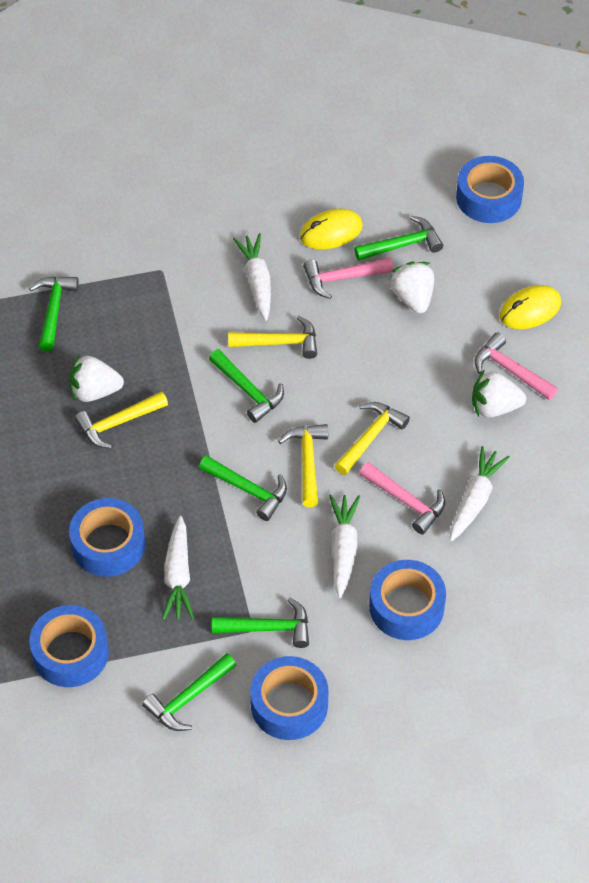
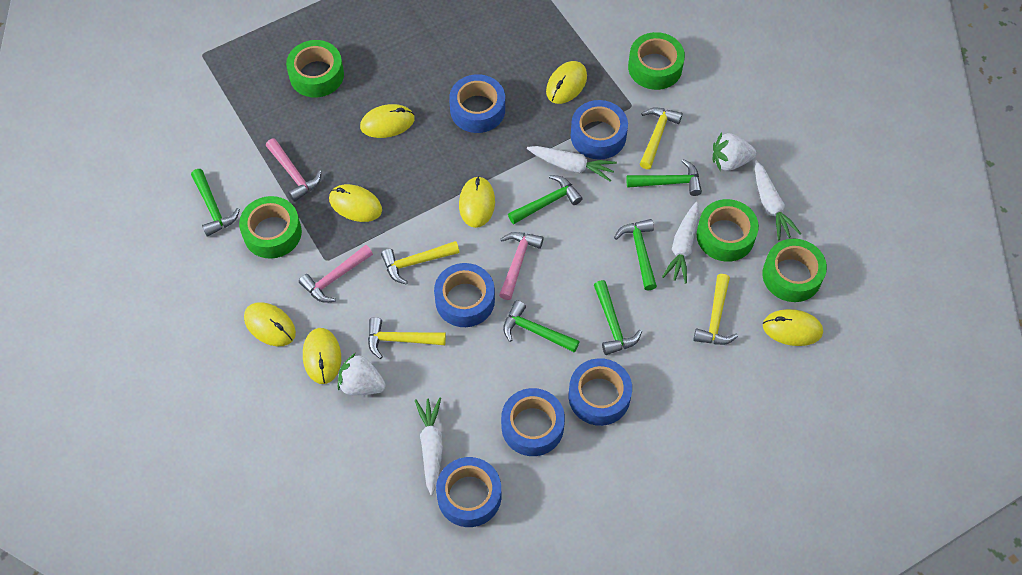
blue tape: 5 -> 6
green tape: 0 -> 5
white strawberry: 3 -> 2
yellow mouse: 2 -> 7

